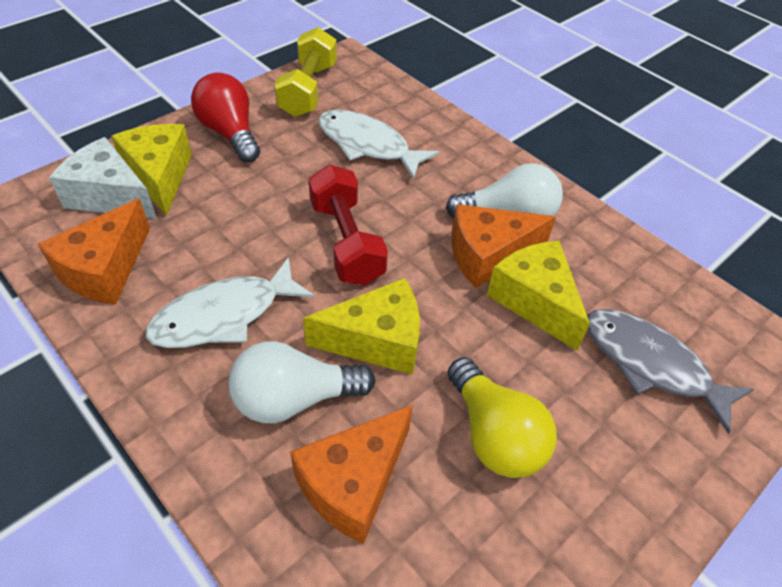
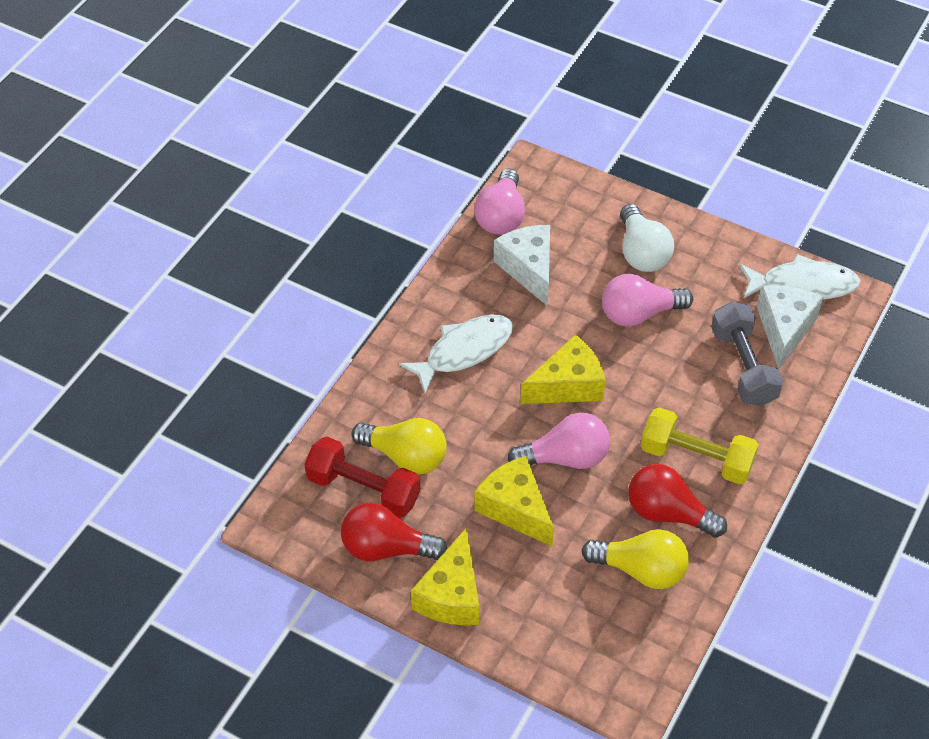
grey dumbbell: 0 -> 1
grey fish: 1 -> 0
orange cheese: 3 -> 0
pink light bulb: 0 -> 3
red light bulb: 1 -> 2
white cheese: 1 -> 2
white light bulb: 2 -> 1
yellow light bulb: 1 -> 2

